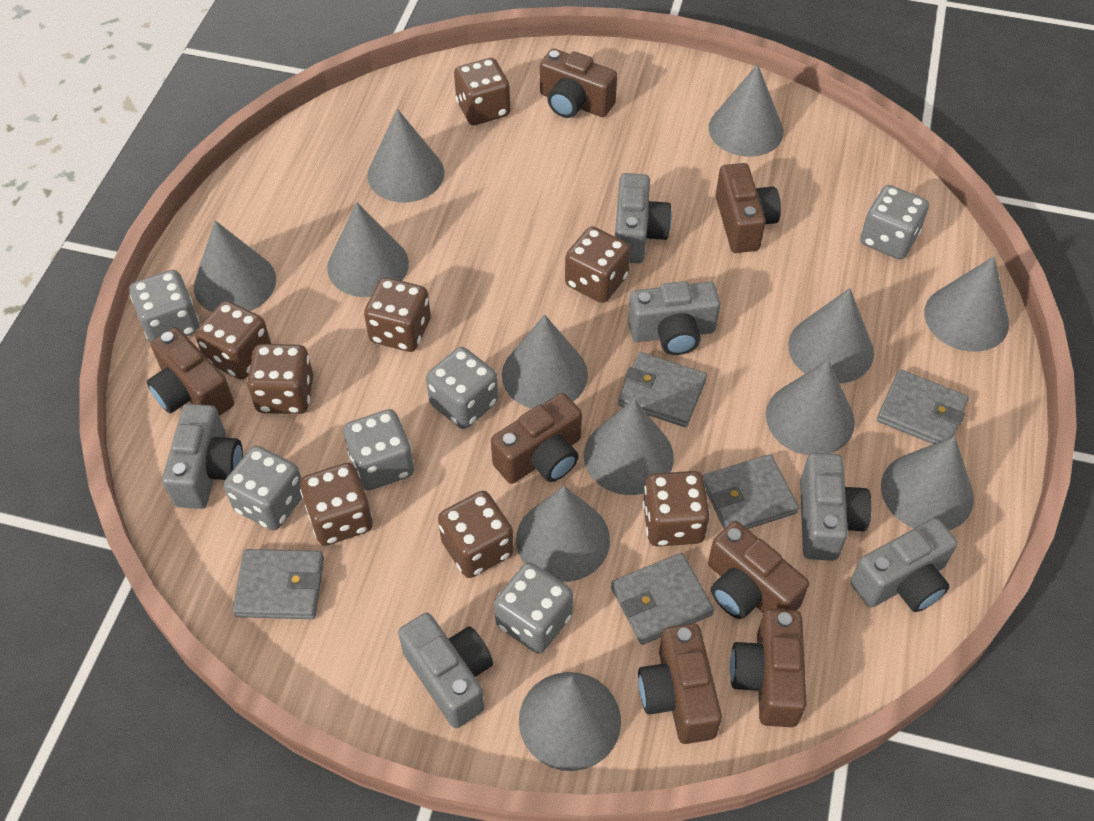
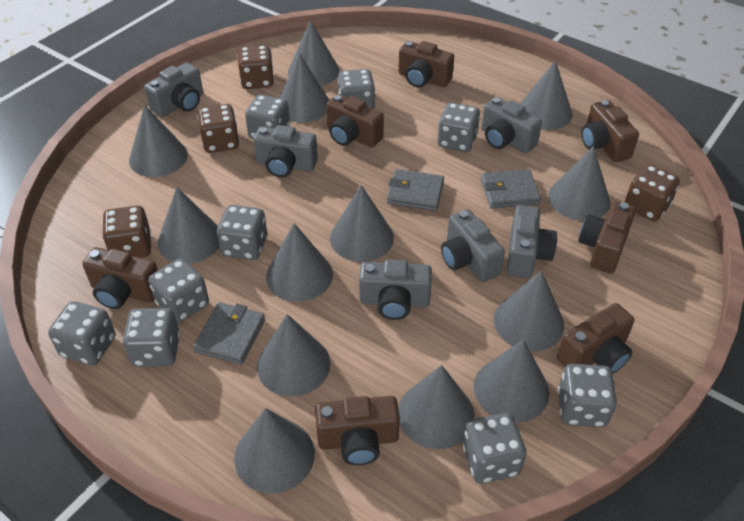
brown dice: 8 -> 4
grey cone: 12 -> 13
grey dice: 6 -> 9
grey wallet: 5 -> 3

